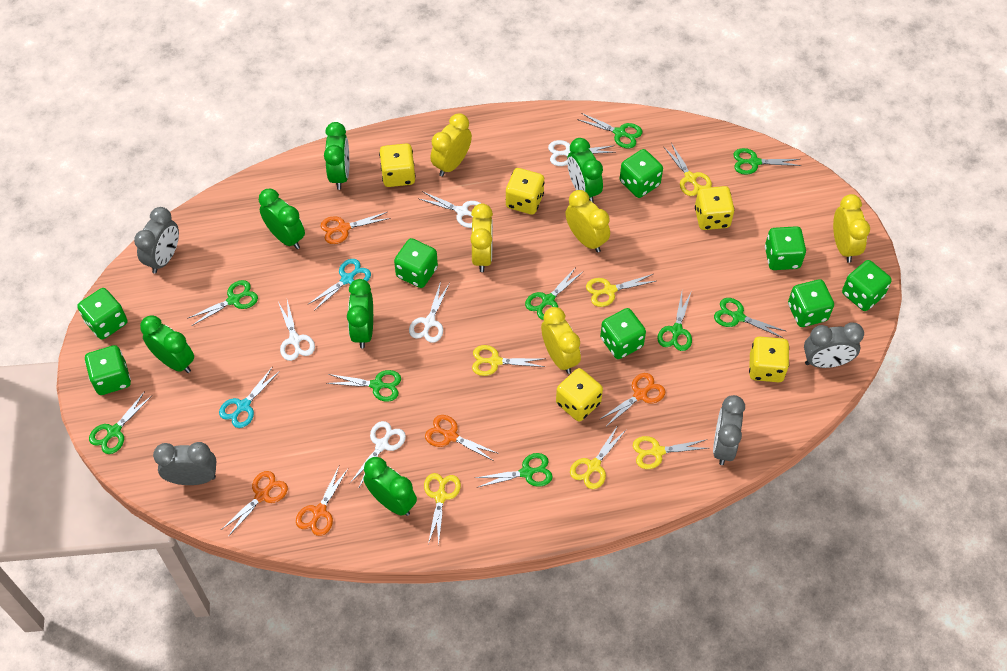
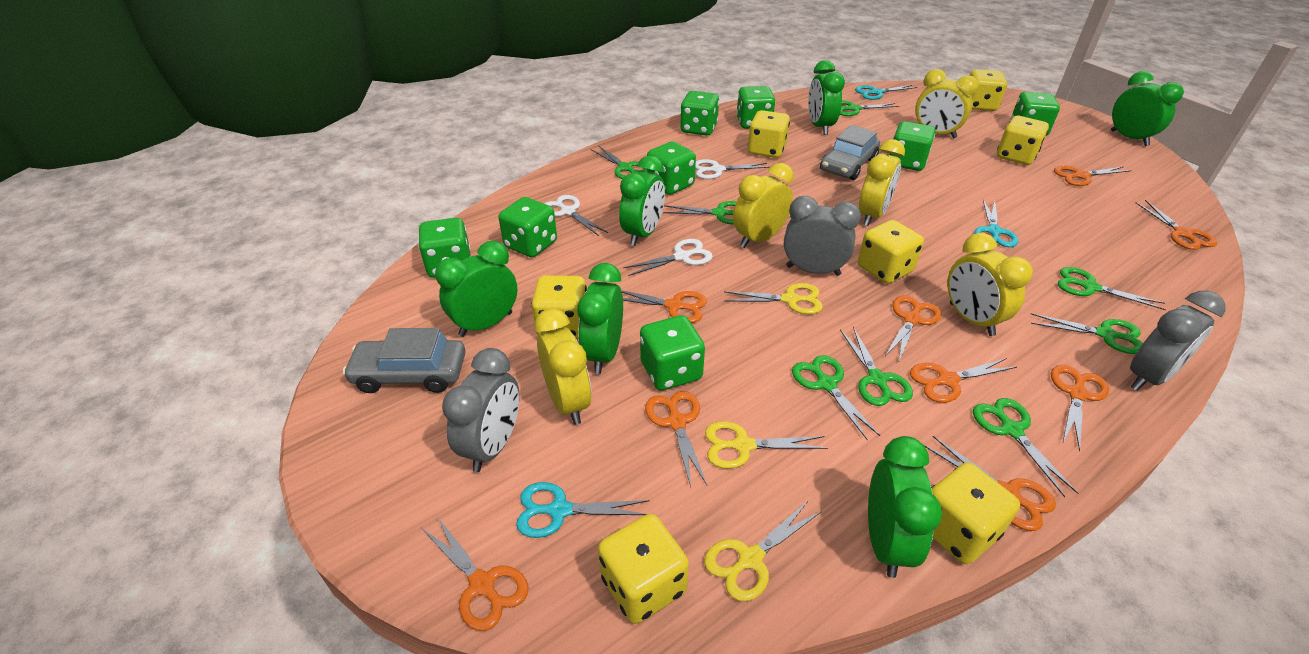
green scissors: 9 -> 8
grey car: 0 -> 2
grey clock: 4 -> 3
orange scissors: 5 -> 9
turquoise scissors: 2 -> 3
white scissors: 5 -> 3
yellow dice: 5 -> 7
yellow scissors: 6 -> 3

